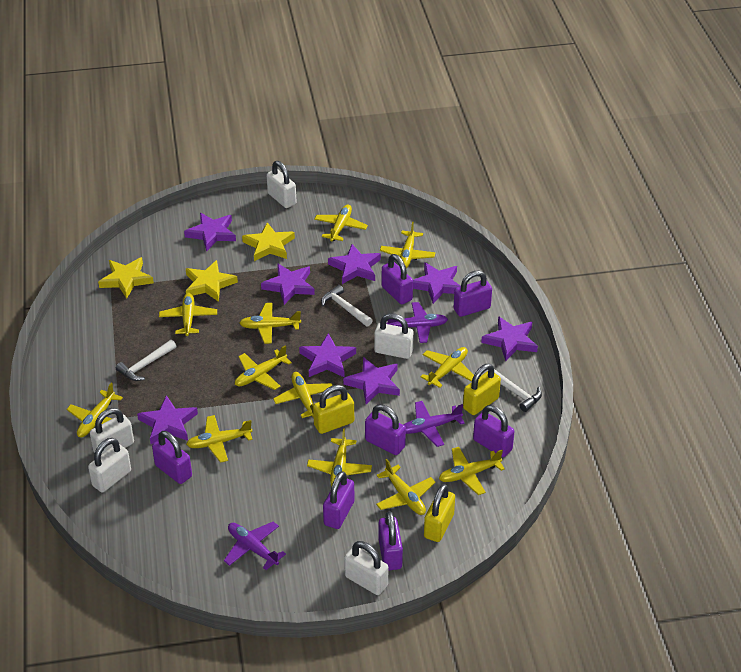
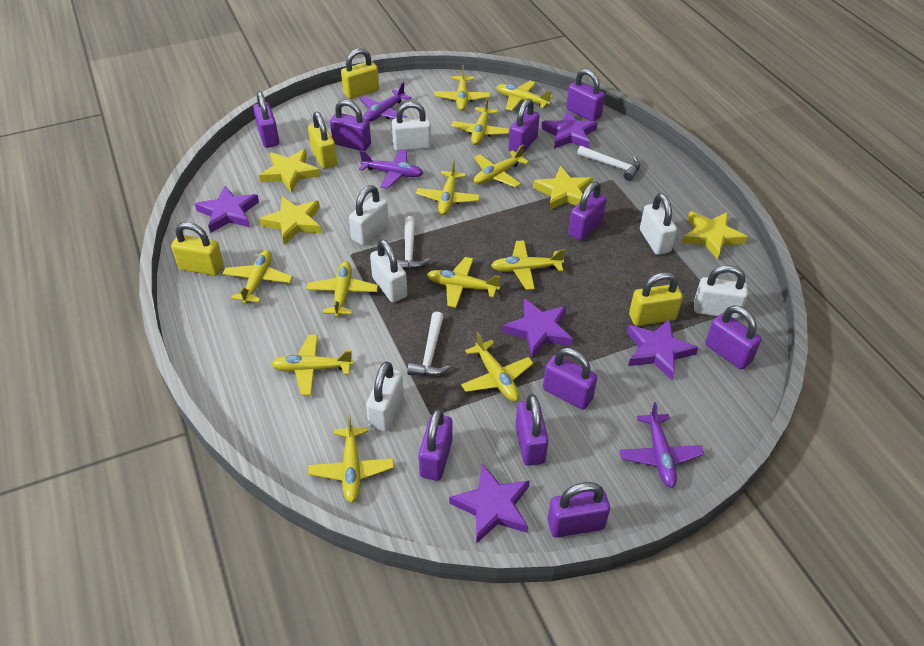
purple padlock: 7 -> 10
purple star: 8 -> 5
white padlock: 5 -> 6
yellow padlock: 3 -> 4
yellow star: 3 -> 4

